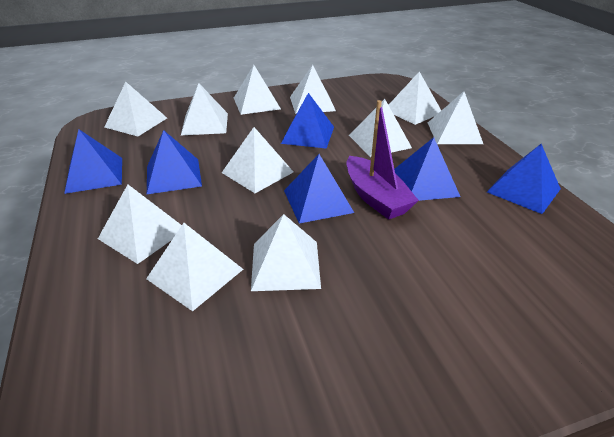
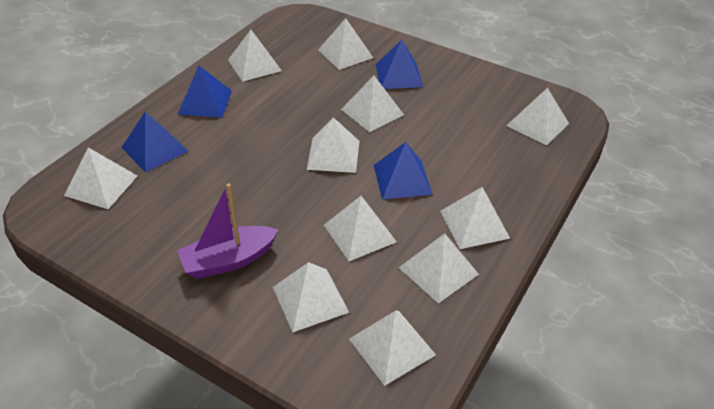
blue pyramid: 6 -> 4

